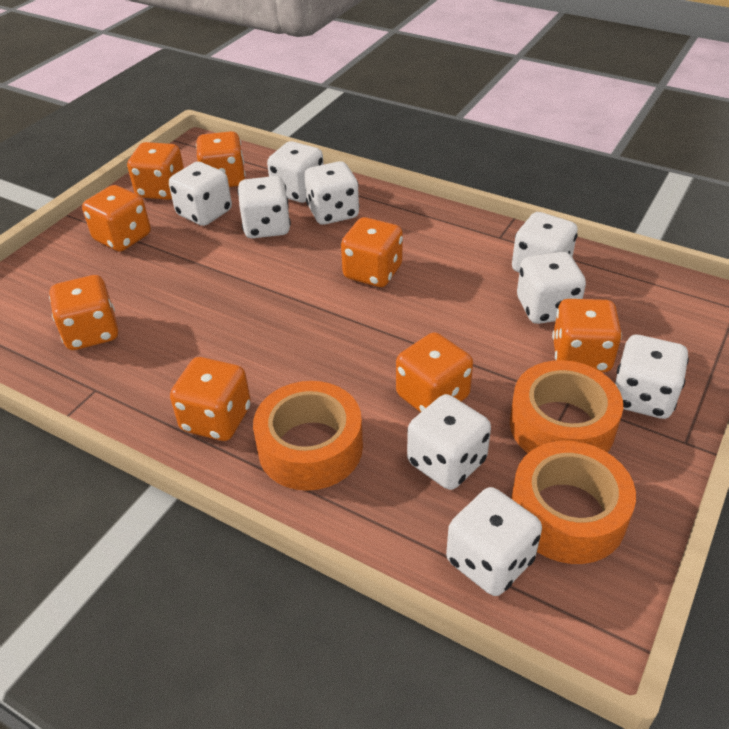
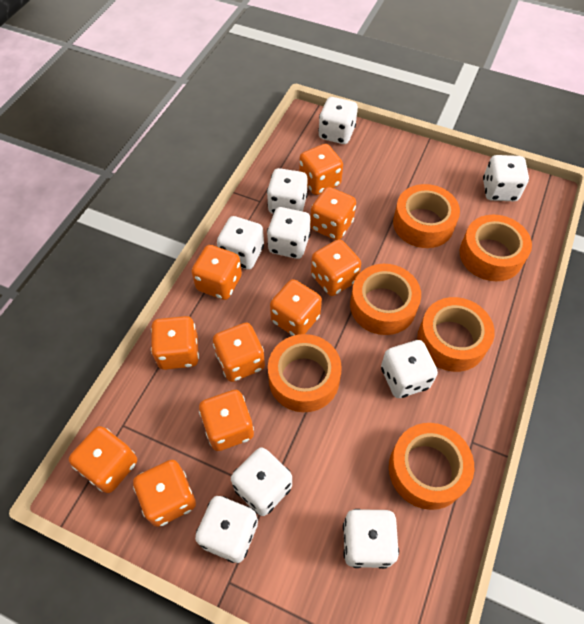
orange dice: 8 -> 10
orange tape: 3 -> 6

